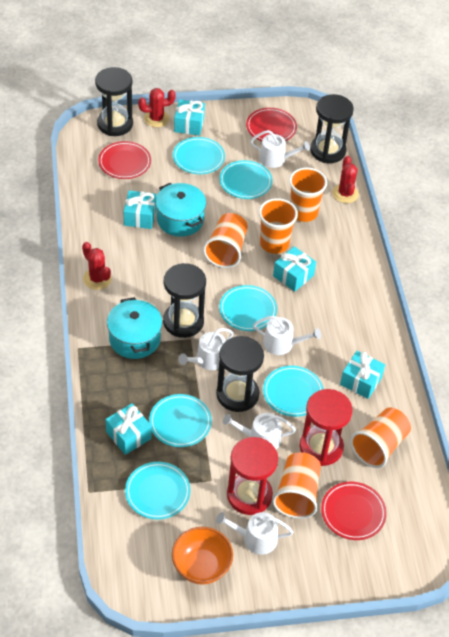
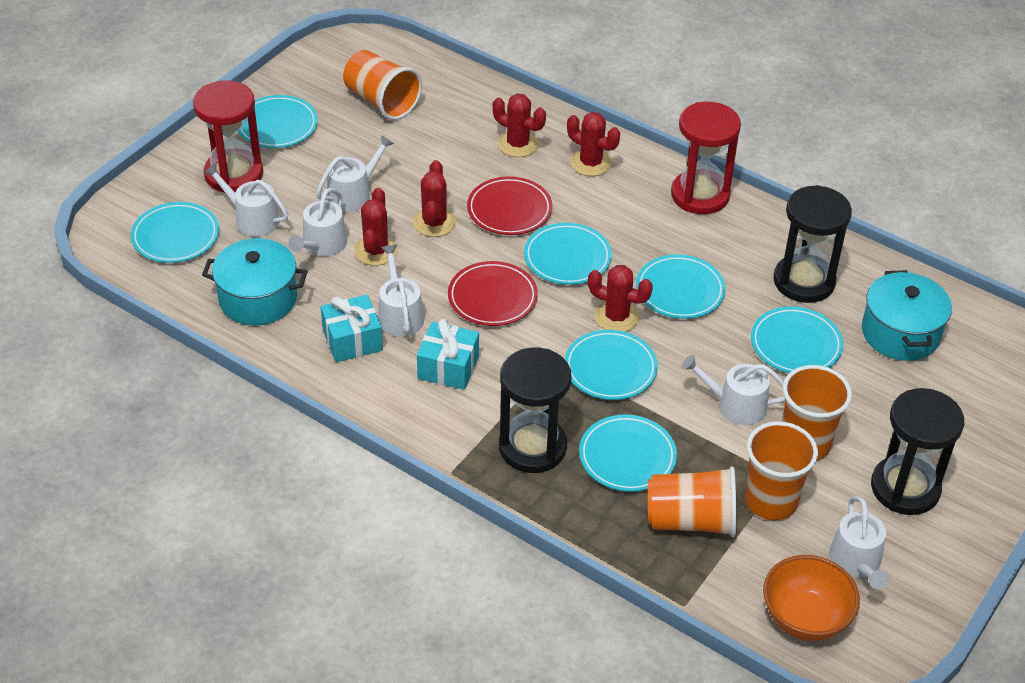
black hourglass: 4 -> 3
orange cup: 5 -> 4
red cactus: 3 -> 5
red plate: 3 -> 2
turquoise gift: 5 -> 2
turquoise plate: 6 -> 7
white watering can: 5 -> 6

